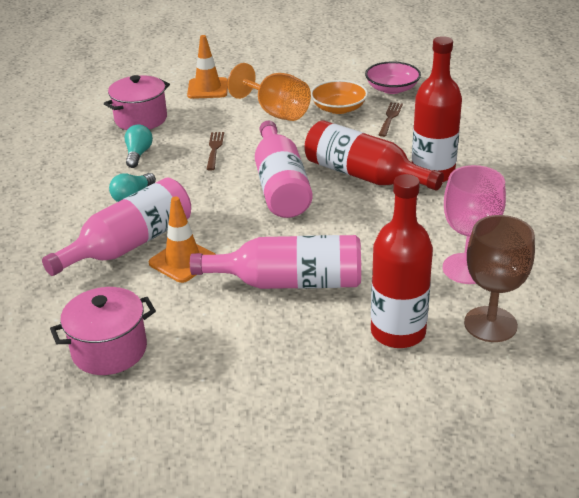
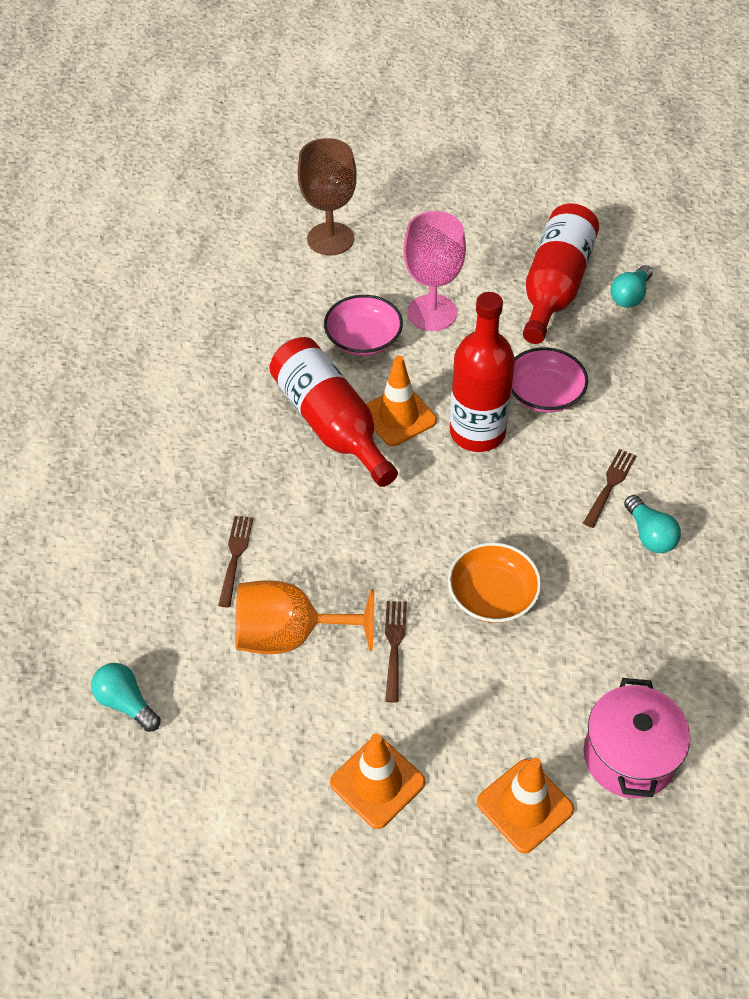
brown fork: 2 -> 3
orange traffic cone: 2 -> 3
pink bottle: 3 -> 0
pink bowl: 1 -> 2
pink pot: 2 -> 1
turquoise light bulb: 2 -> 3

